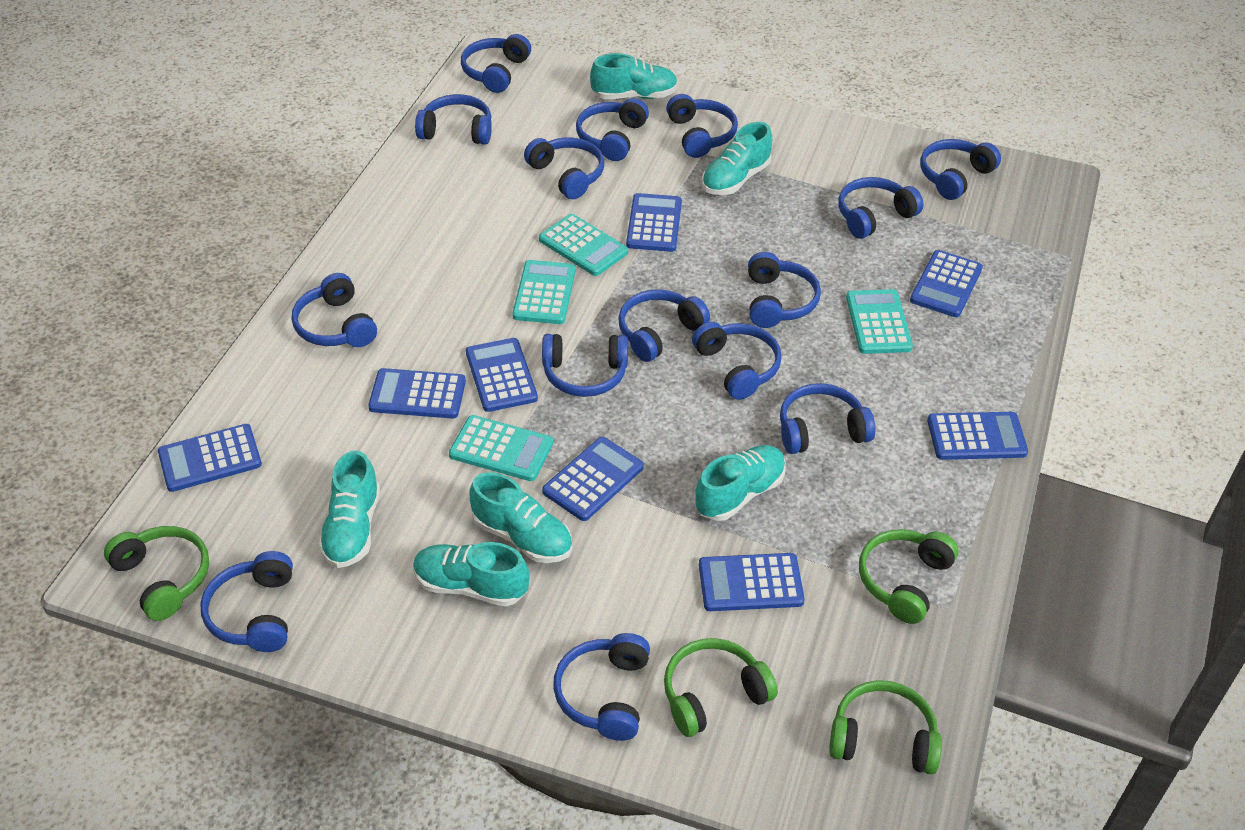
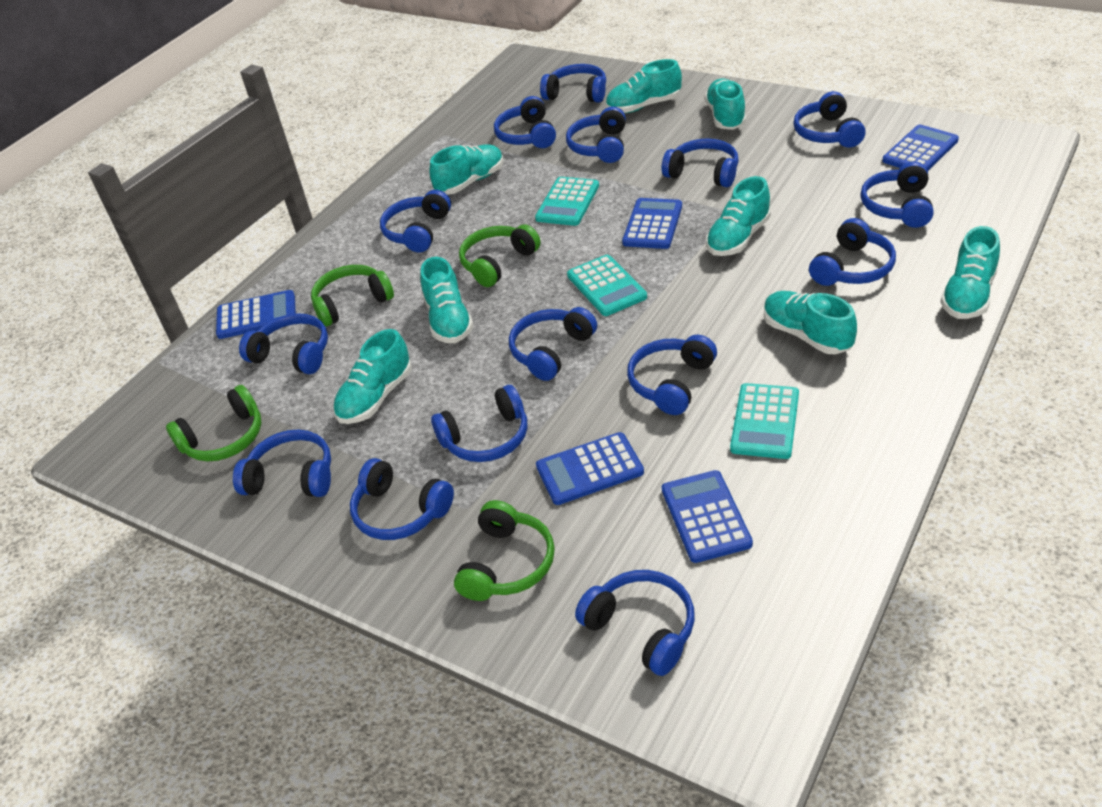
blue calculator: 8 -> 5
turquoise calculator: 4 -> 3
turquoise shoe: 6 -> 8

